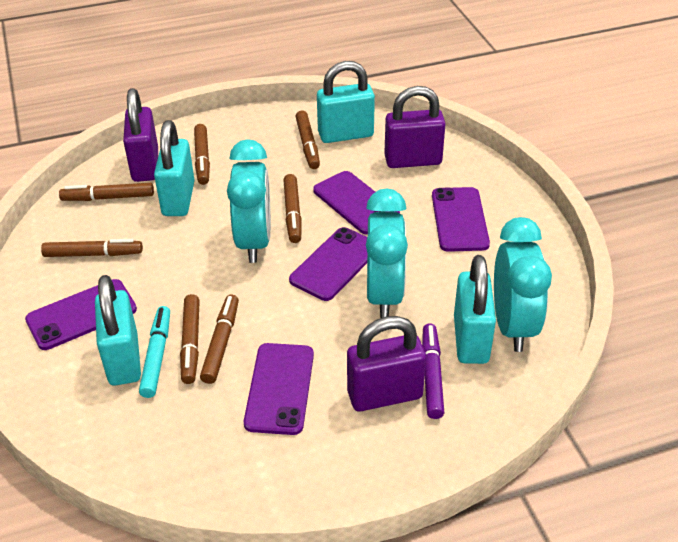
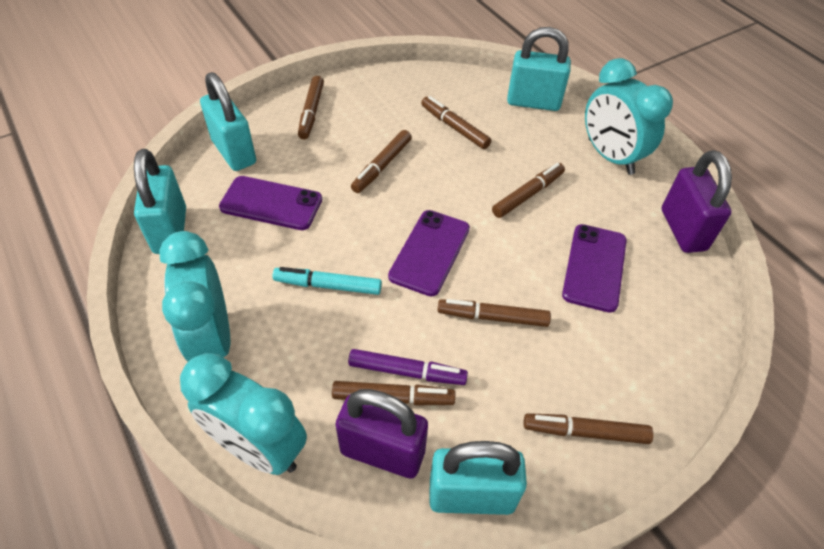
purple padlock: 3 -> 2
purple phone: 5 -> 3

